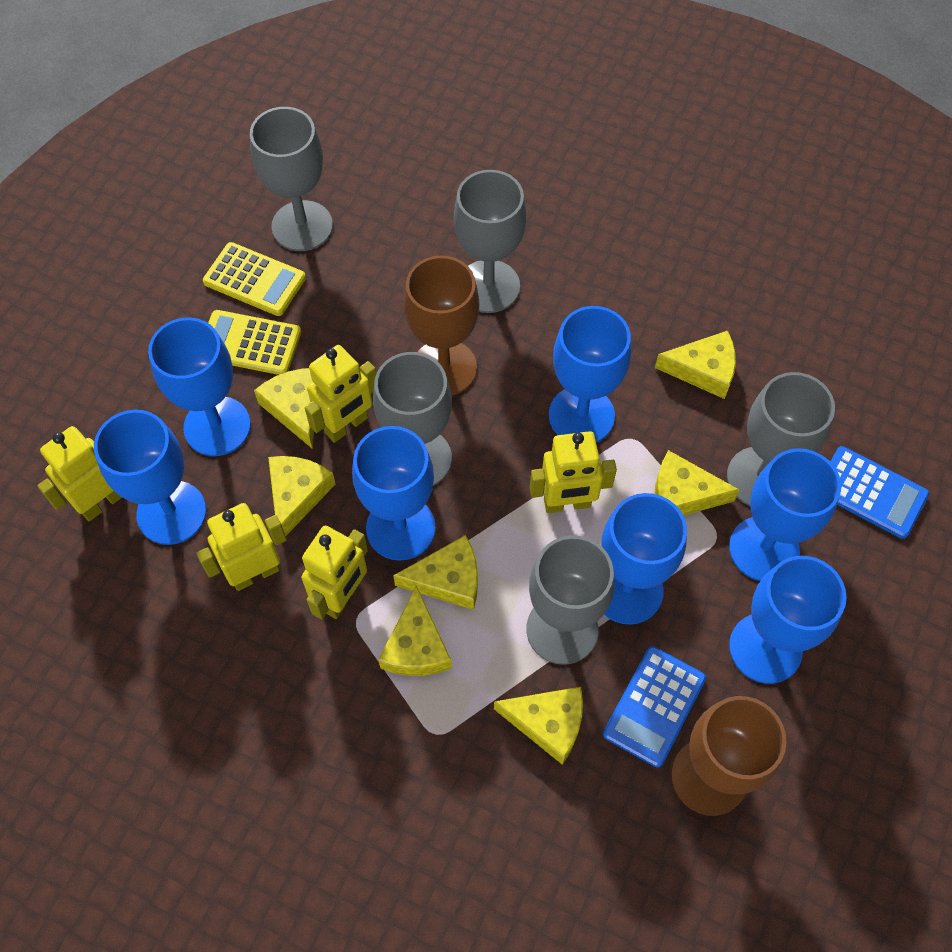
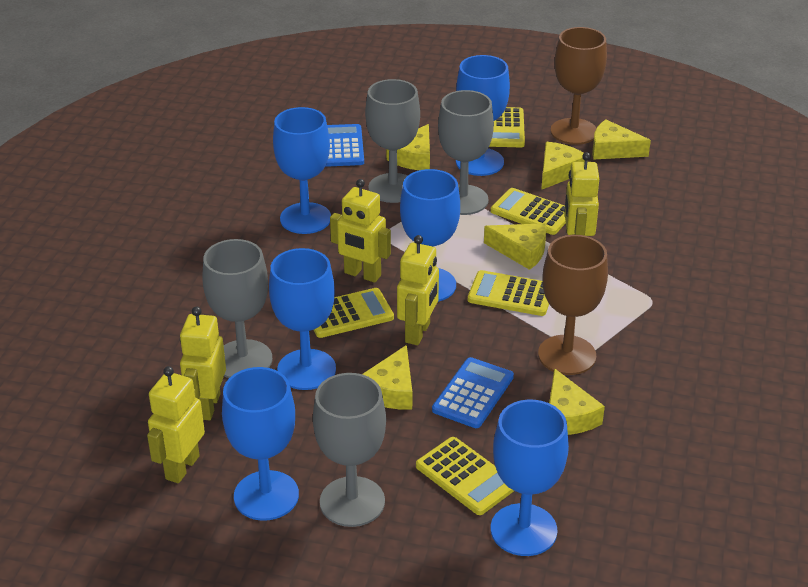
blue goblet: 7 -> 6
grey goblet: 5 -> 4
yellow calculator: 2 -> 5
yellow cheese: 7 -> 6

